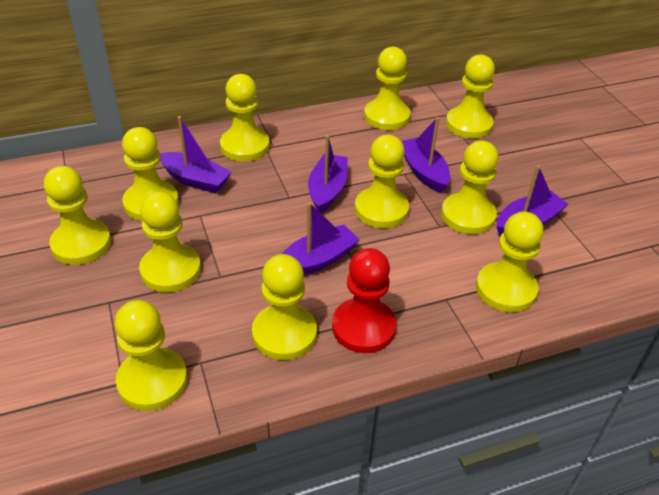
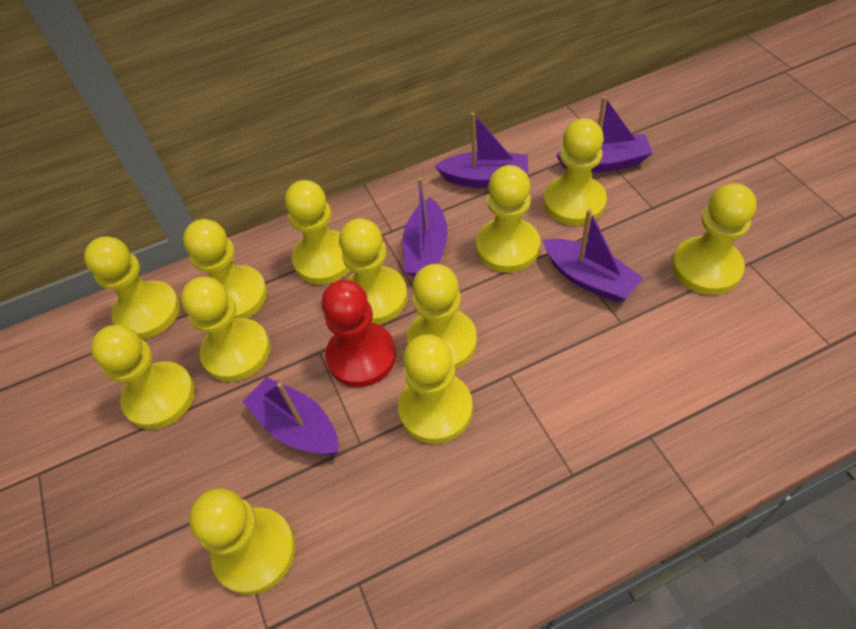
yellow pawn: 11 -> 12

